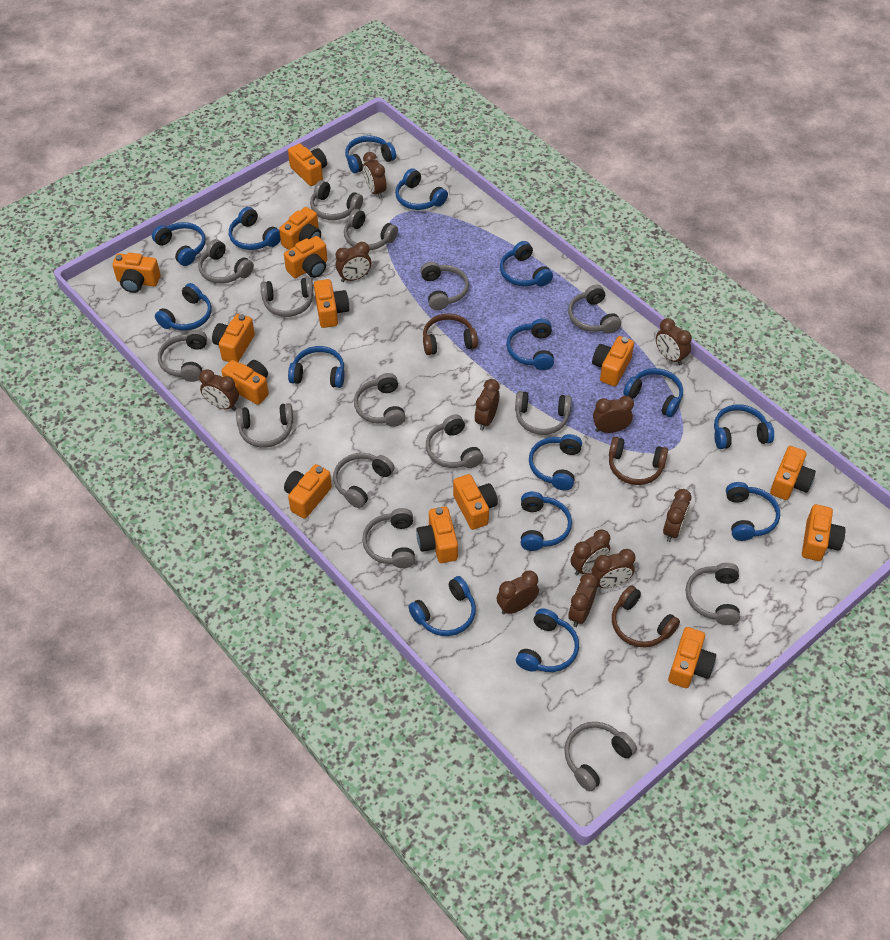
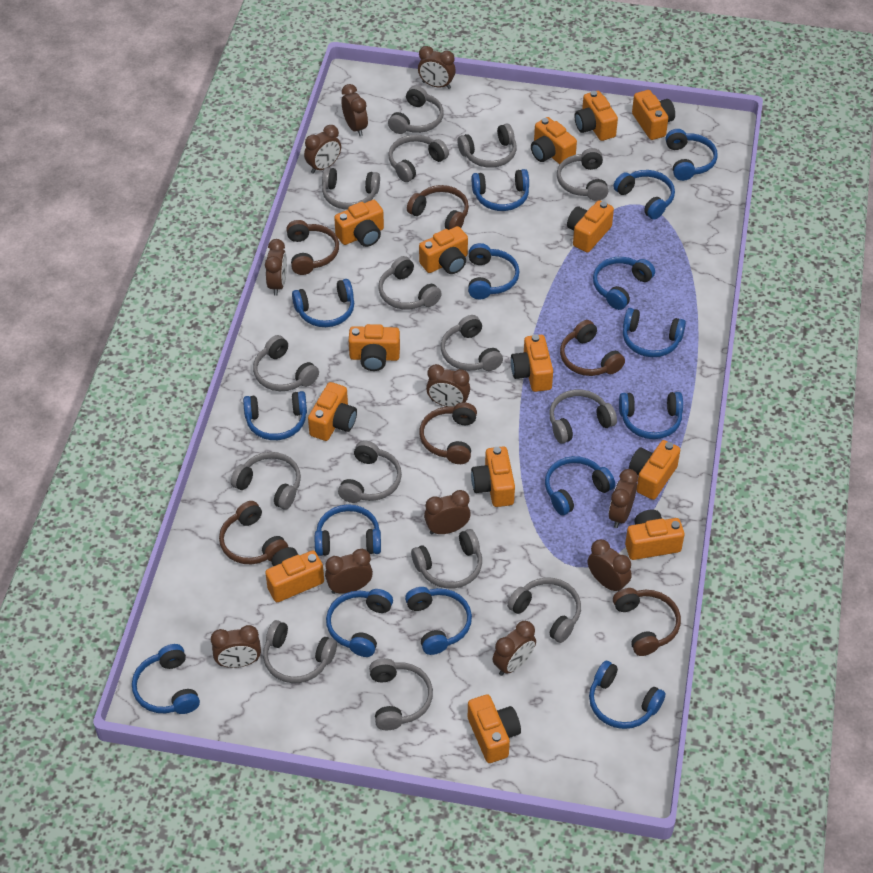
brown headphones: 3 -> 6

